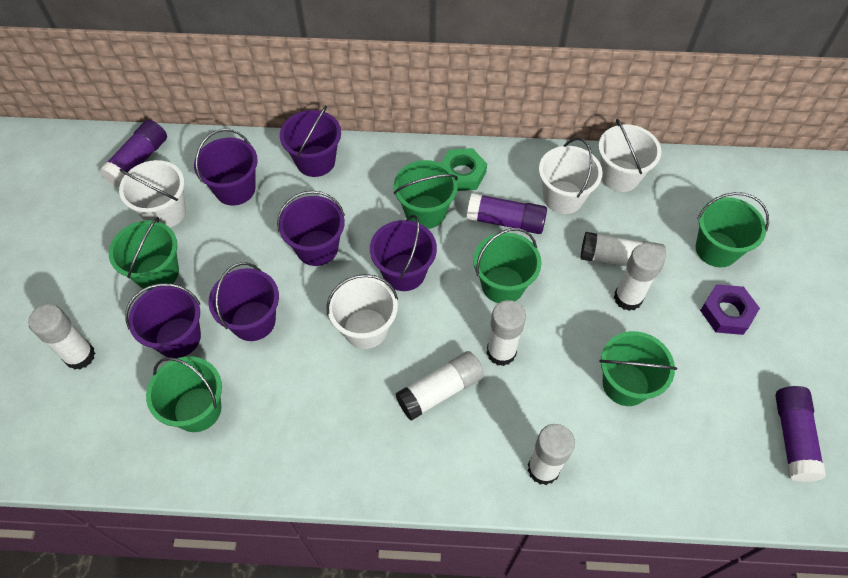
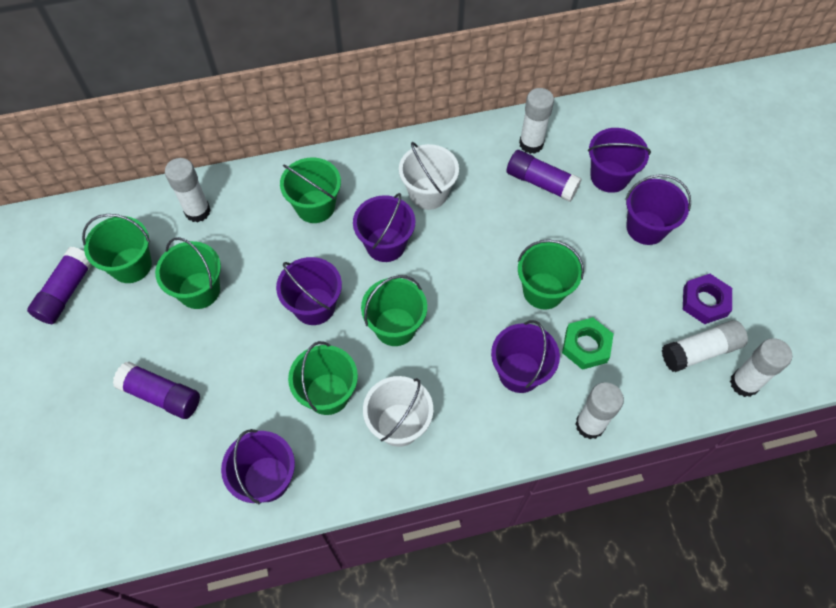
white bucket: 4 -> 2
white glue stick: 6 -> 5

